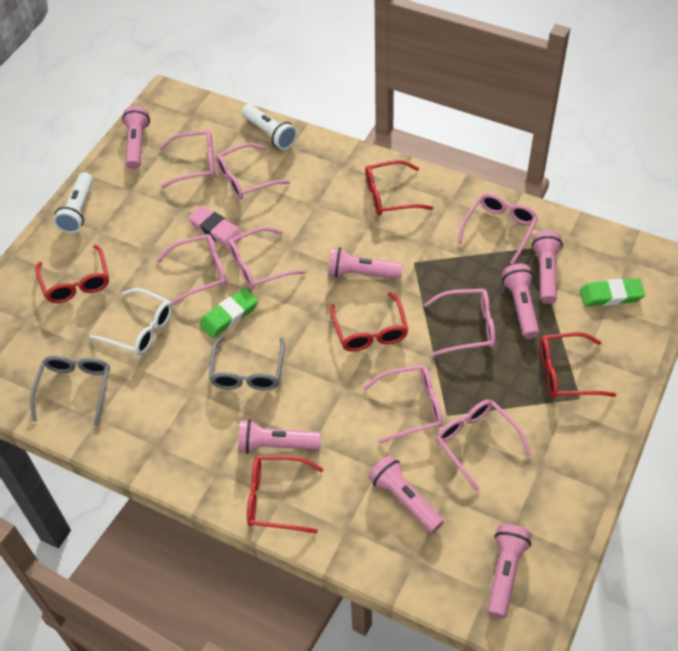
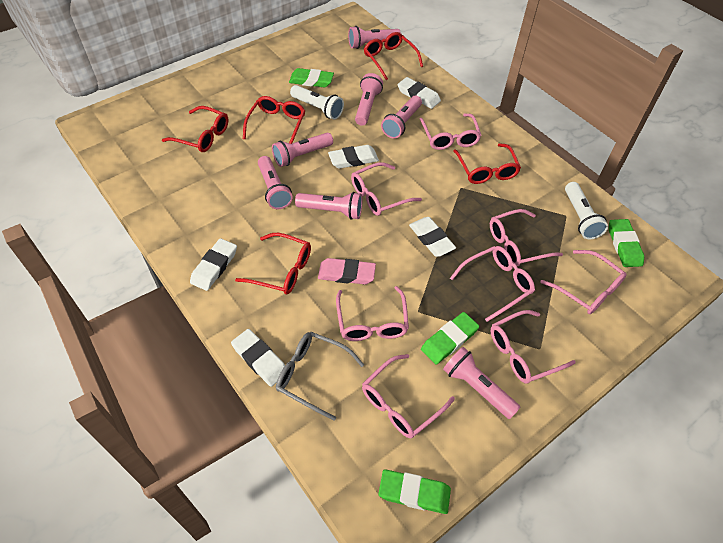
green eraser: 2 -> 4
grey glasses: 2 -> 1
white eraser: 0 -> 5
white glasses: 1 -> 0

